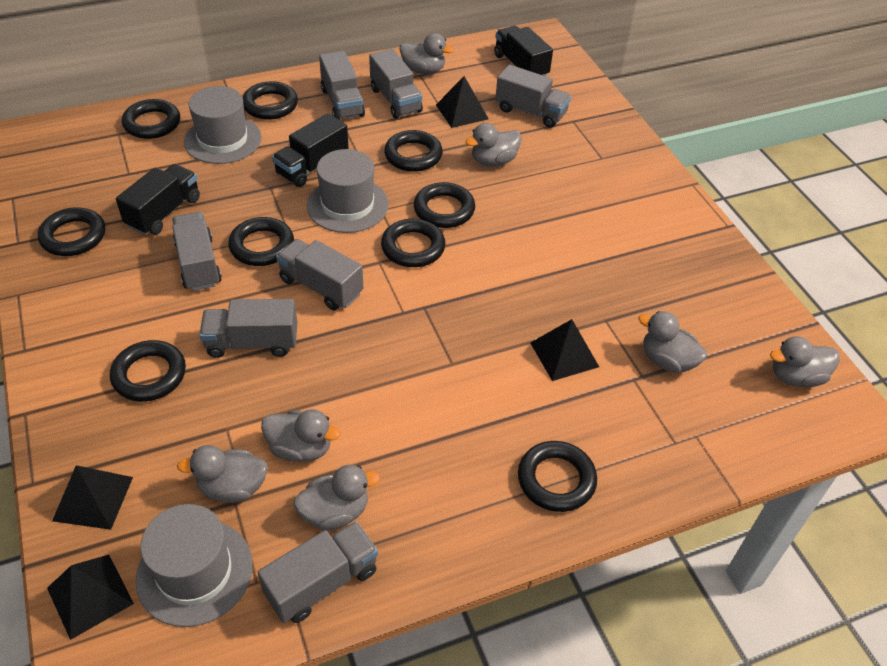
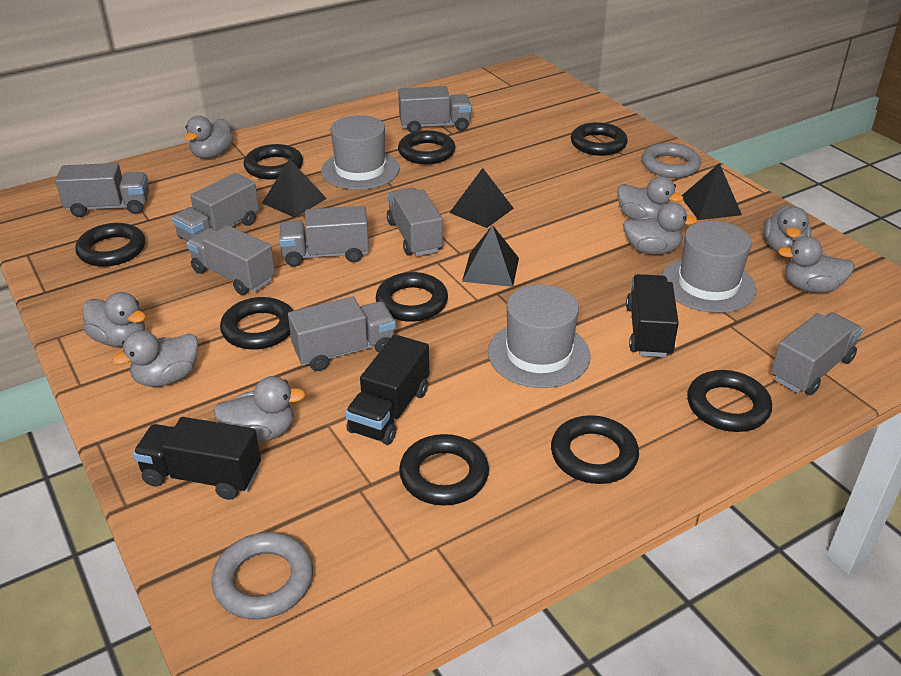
grey duck: 7 -> 8
grey ring: 0 -> 2
grey truck: 7 -> 8

